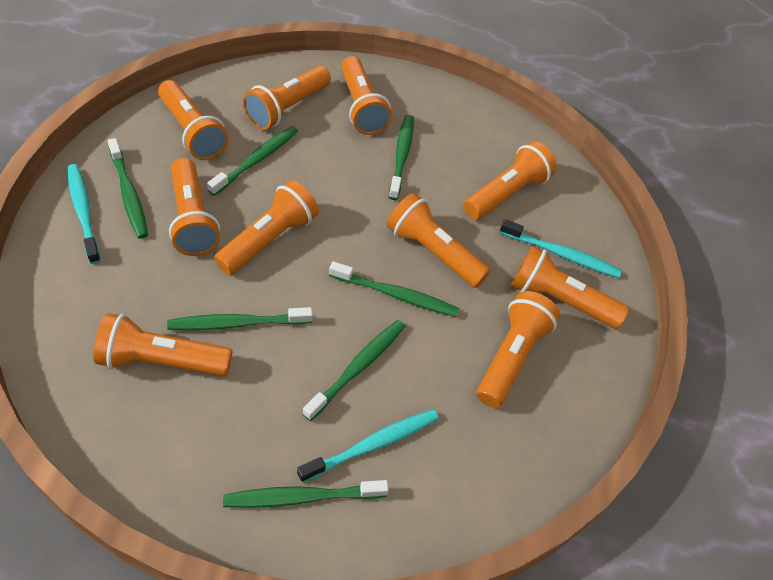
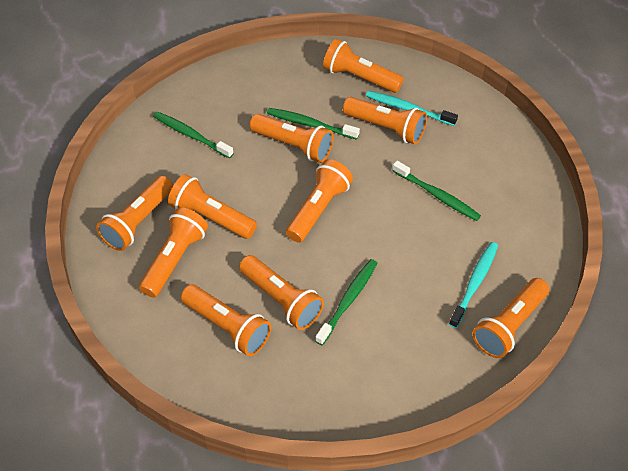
green toothbrush: 7 -> 4
turquoise toothbrush: 3 -> 2

